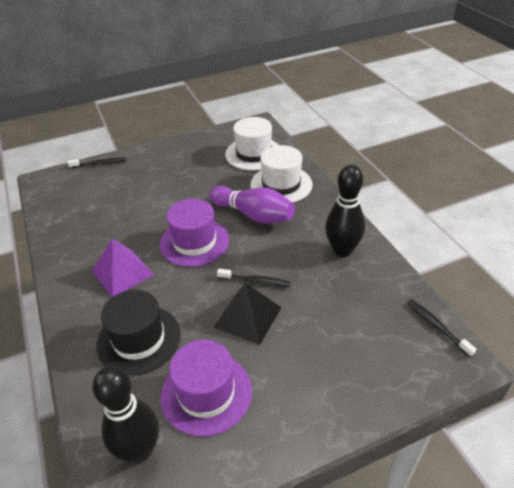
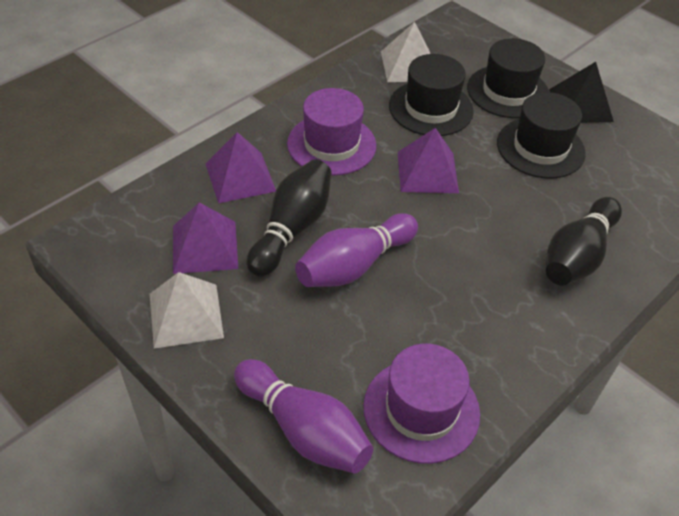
black hat: 1 -> 3
black toothbrush: 3 -> 0
purple bowling pin: 1 -> 2
purple pyramid: 1 -> 3
white hat: 2 -> 0
white pyramid: 0 -> 2

